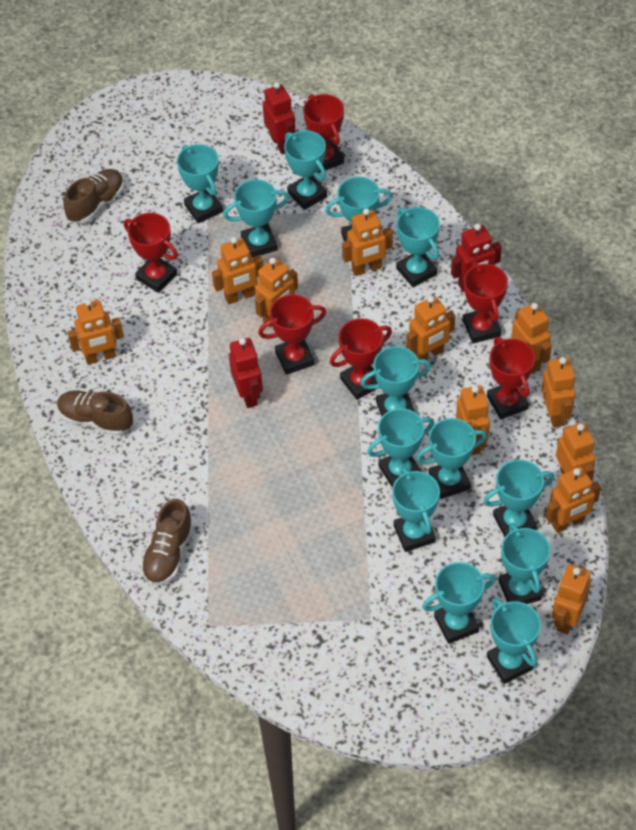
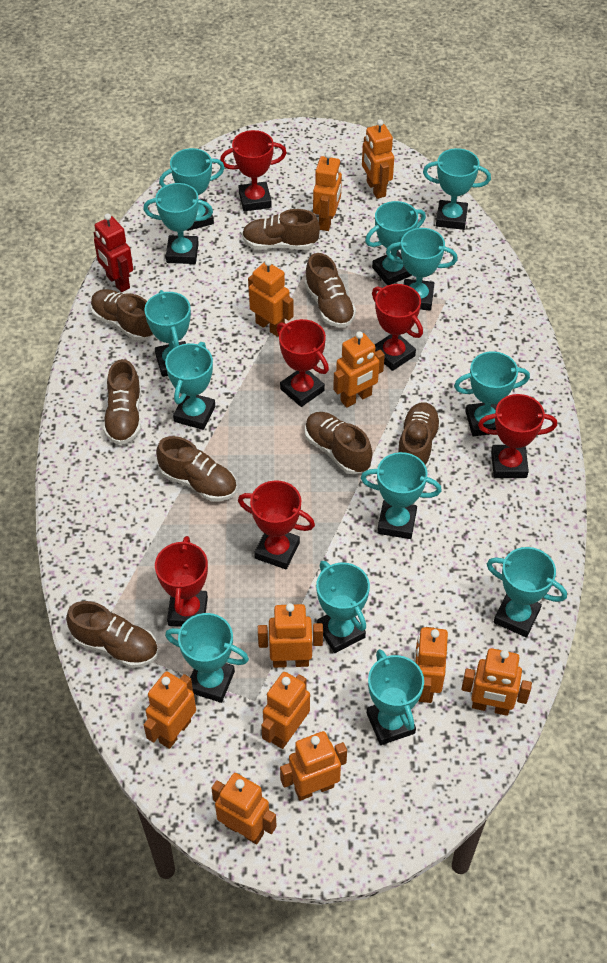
brown shoe: 3 -> 8
red robot: 3 -> 1

